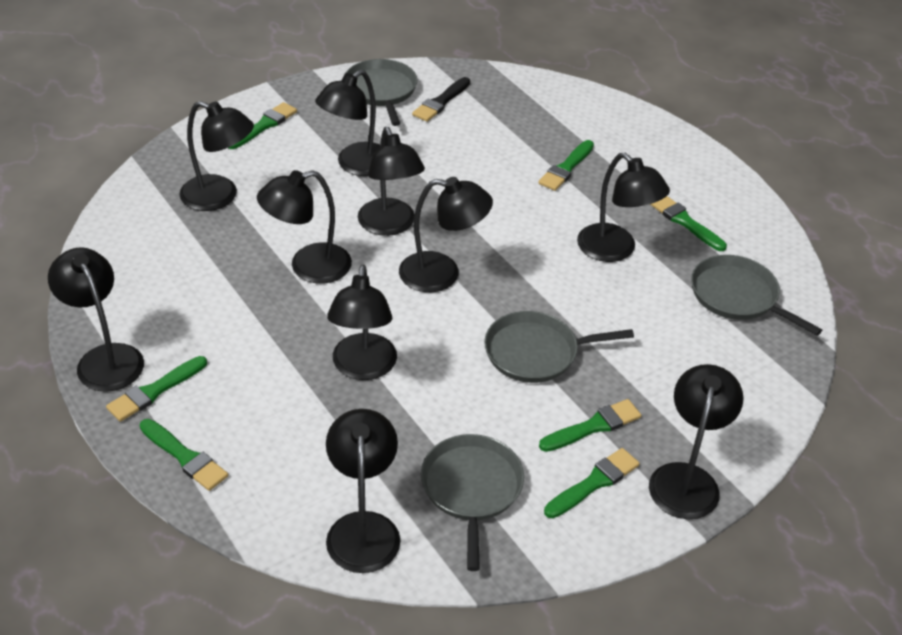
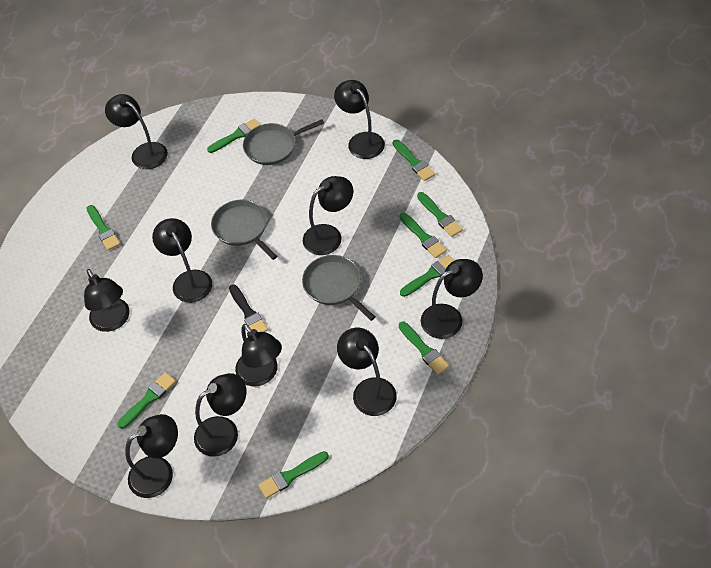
green brush: 7 -> 9
grey pan: 4 -> 3

